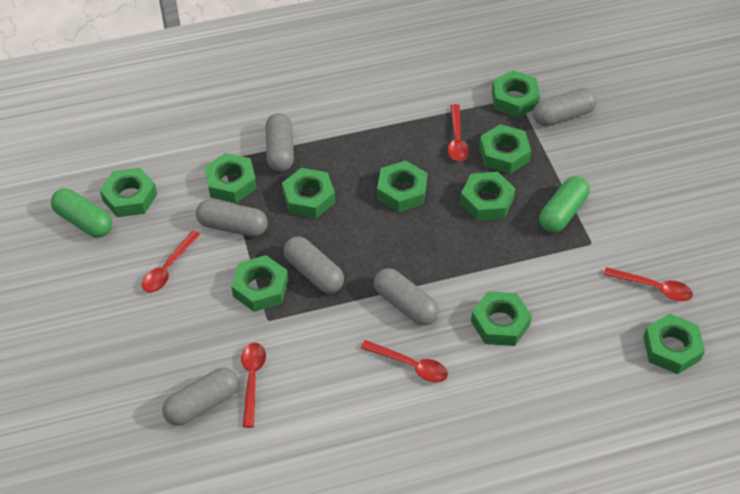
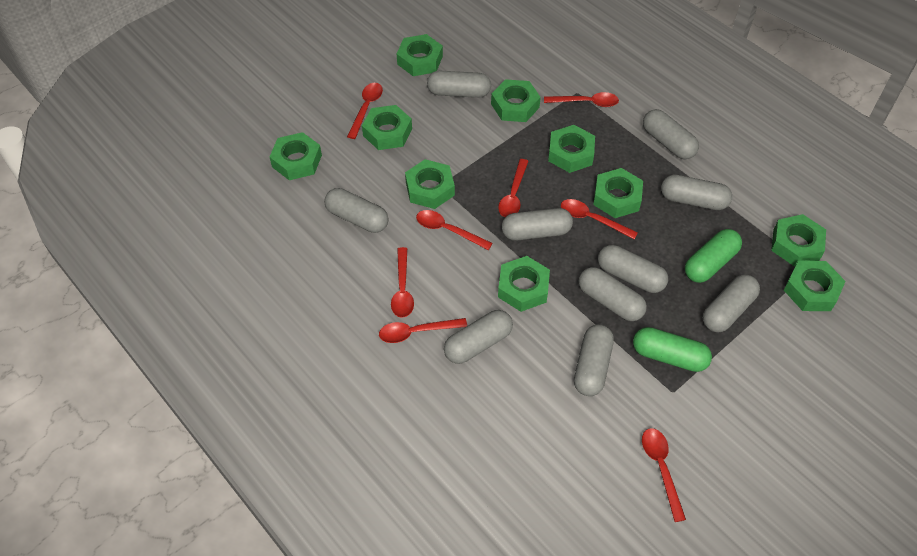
grey capsule: 6 -> 10
red spoon: 5 -> 8

